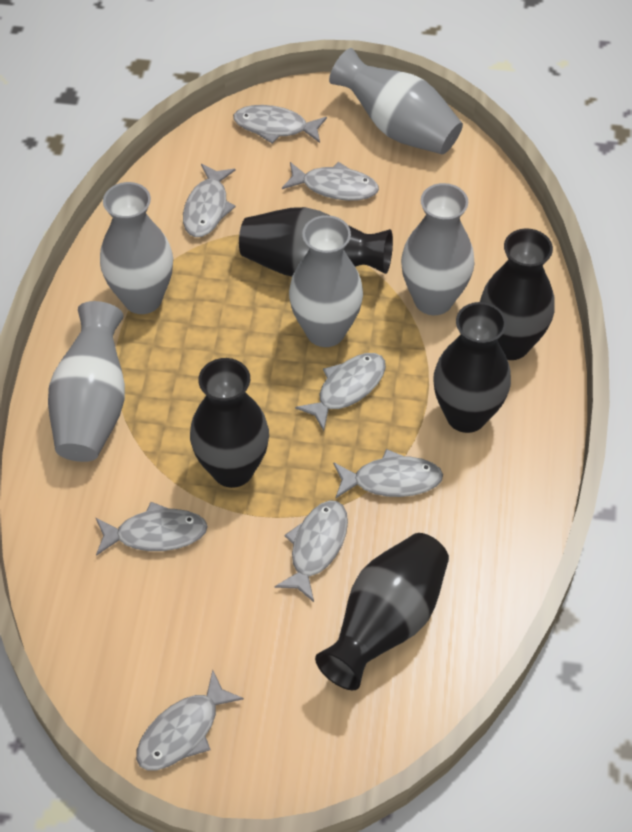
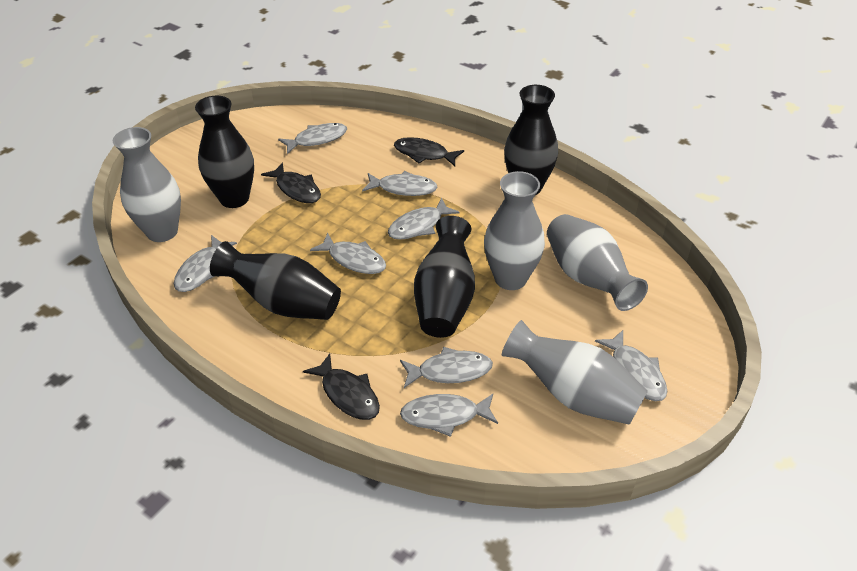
black fish: 0 -> 3
black vase: 5 -> 4
grey vase: 5 -> 4

